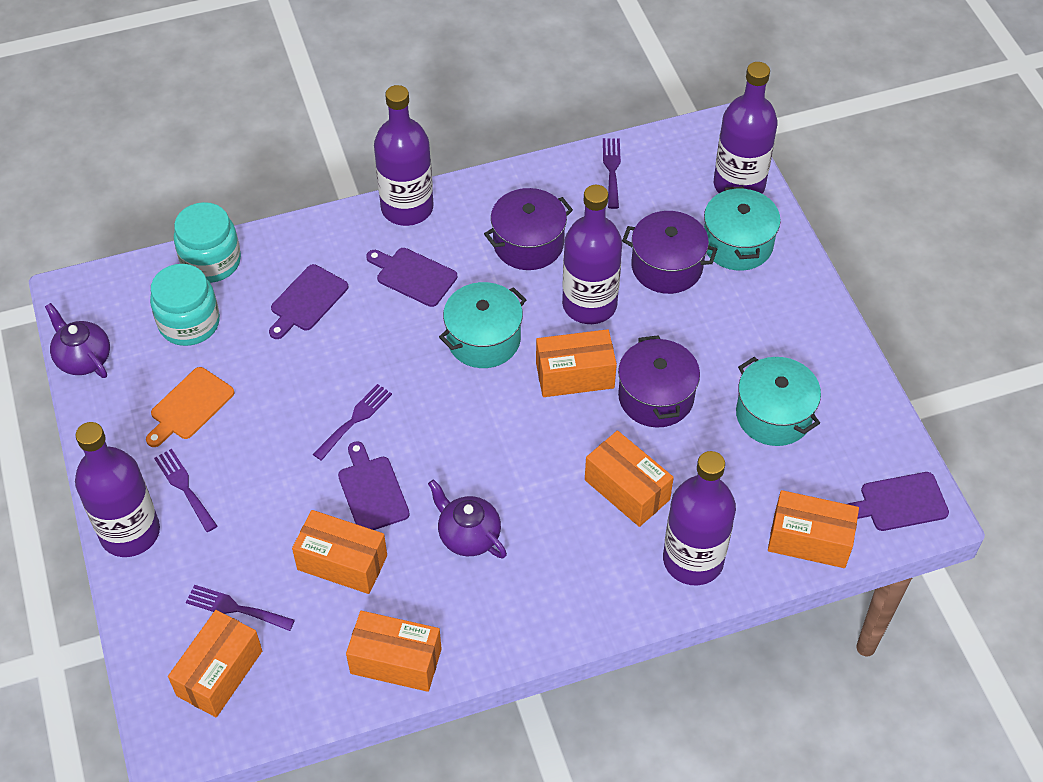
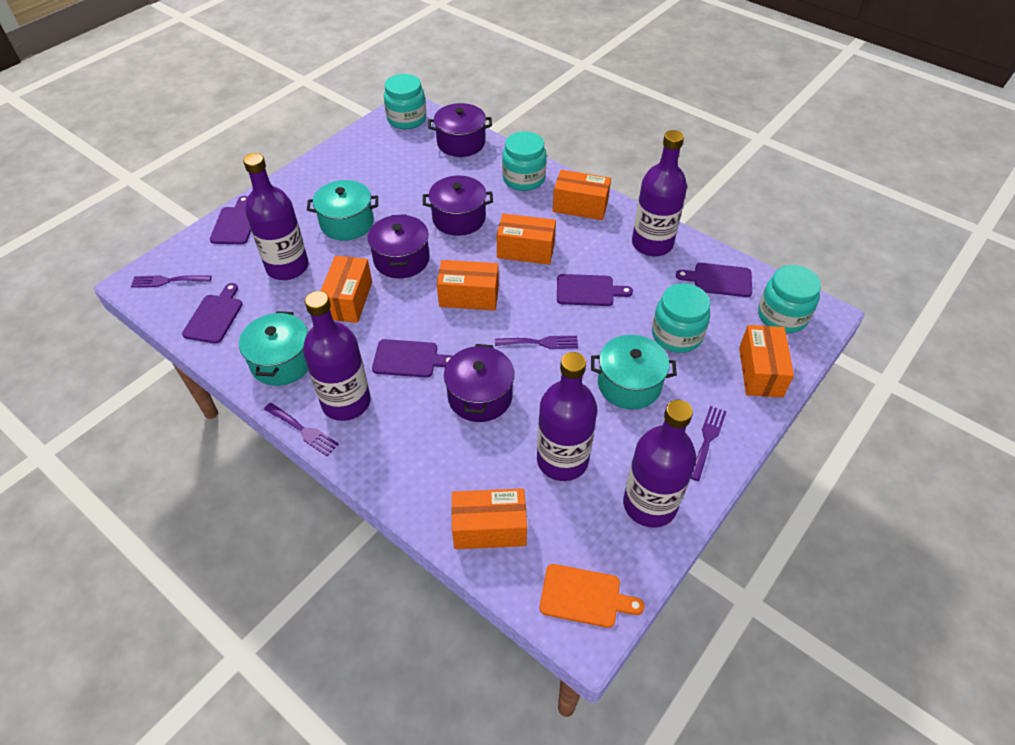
purple cutting board: 4 -> 5
purple pot: 3 -> 4
purple teapot: 2 -> 0
turquoise jar: 2 -> 4

